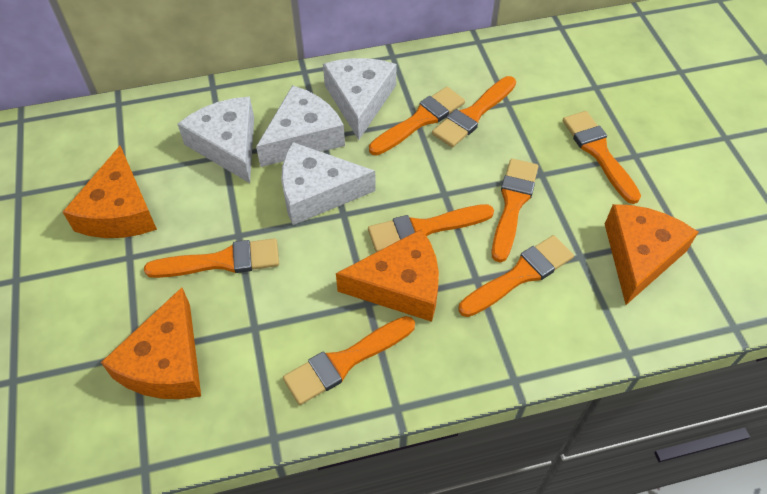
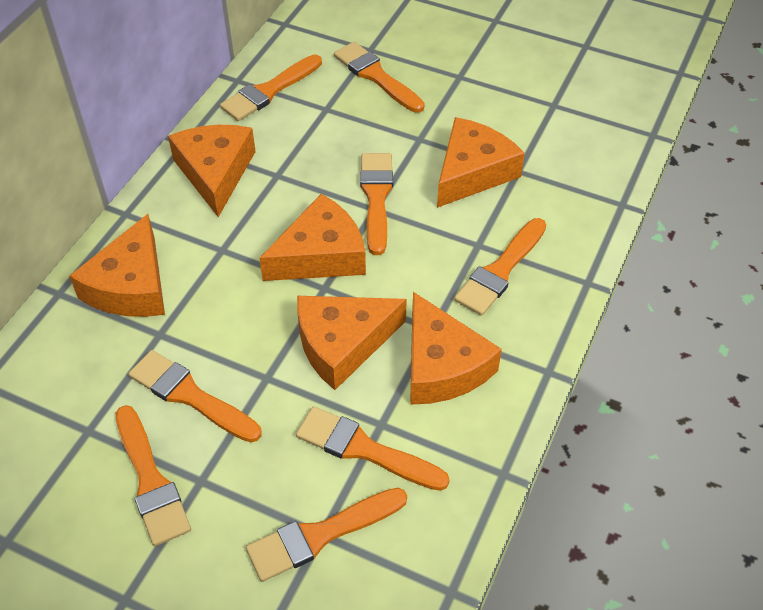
orange cheese: 4 -> 6
white cheese: 4 -> 0

